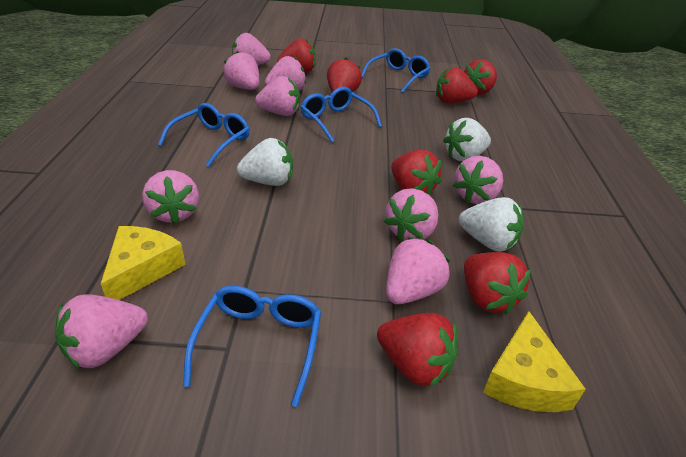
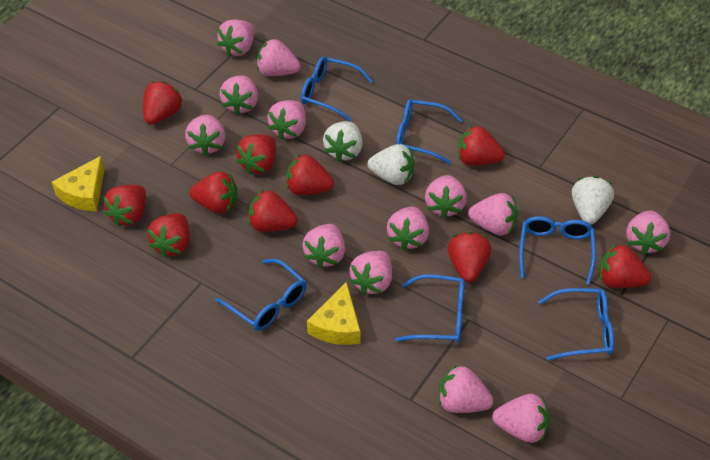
blue glasses: 4 -> 6
pink strawberry: 9 -> 13
red strawberry: 7 -> 10

